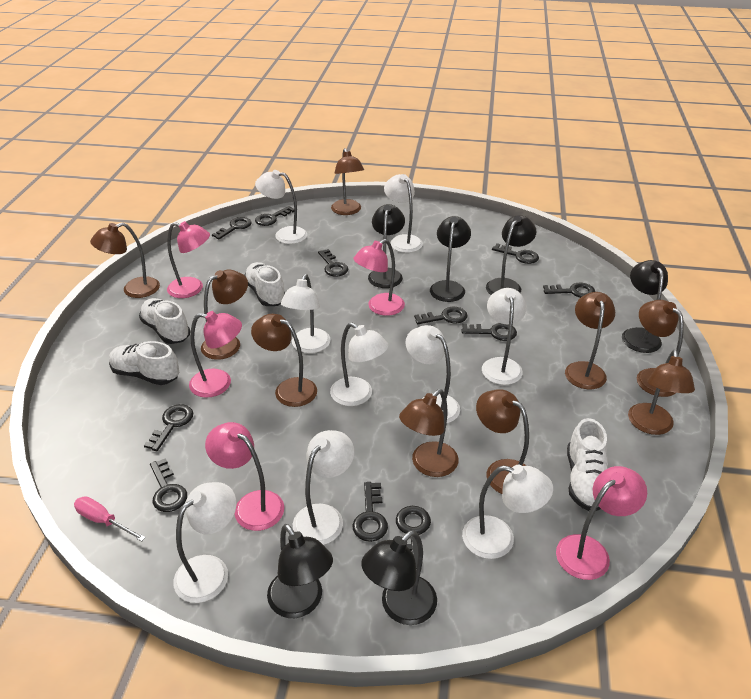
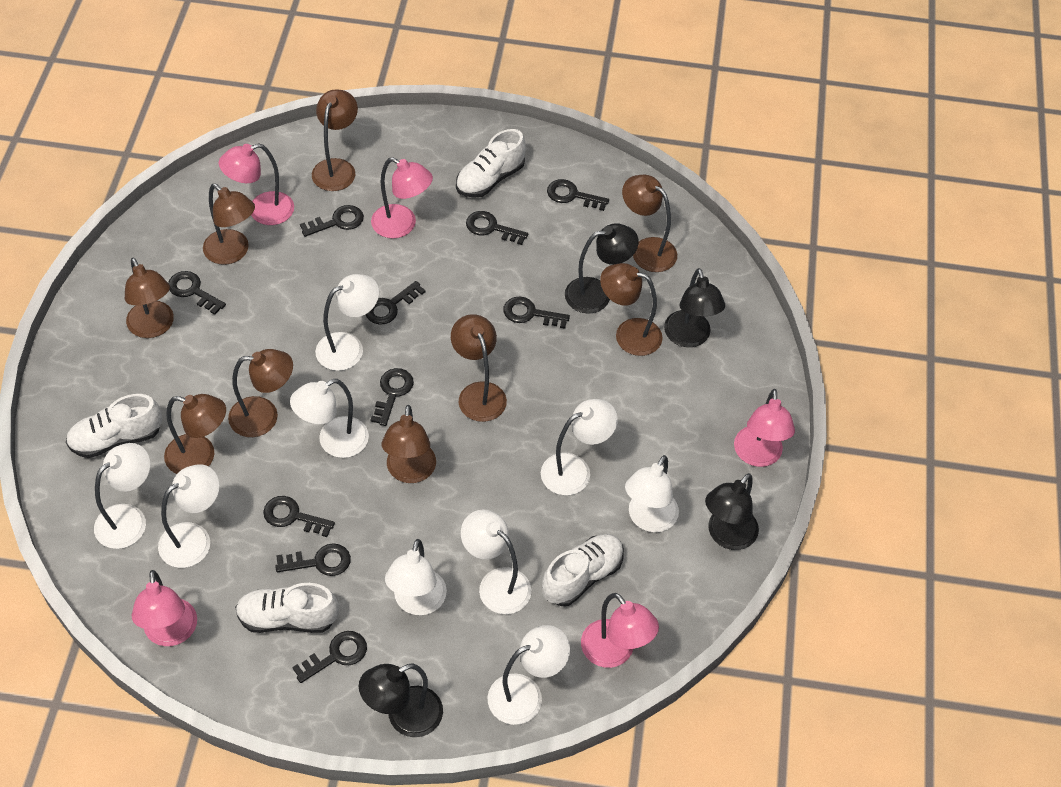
black key: 11 -> 10
black lamp: 6 -> 4
pink screwdriver: 1 -> 0

